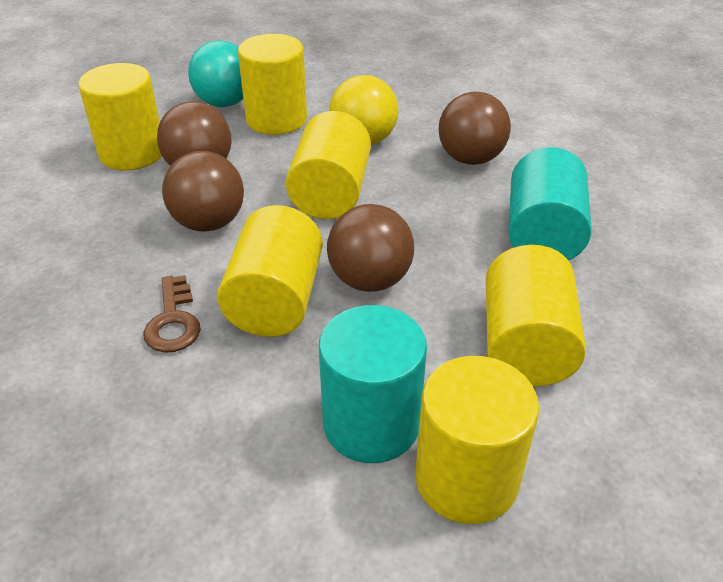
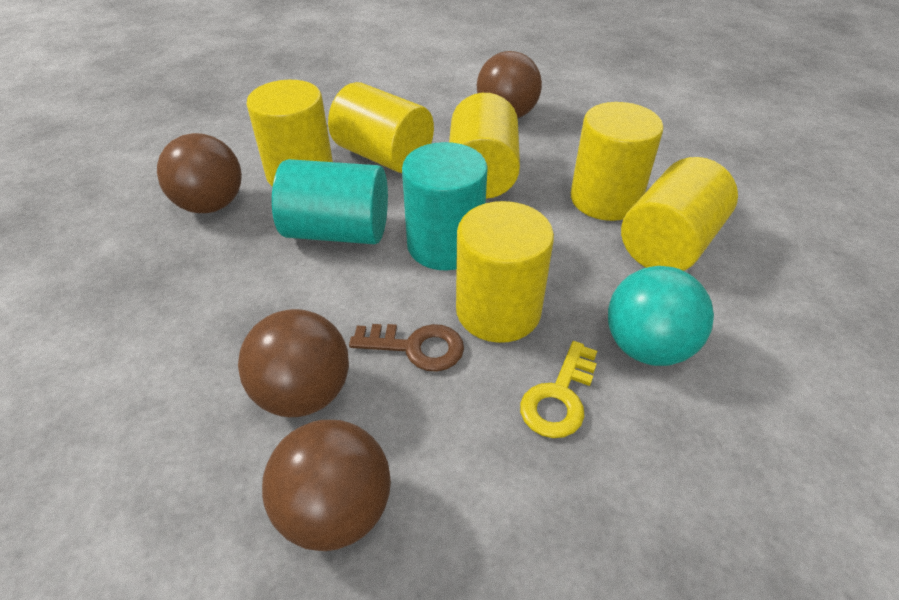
yellow ball: 1 -> 0
yellow key: 0 -> 1

